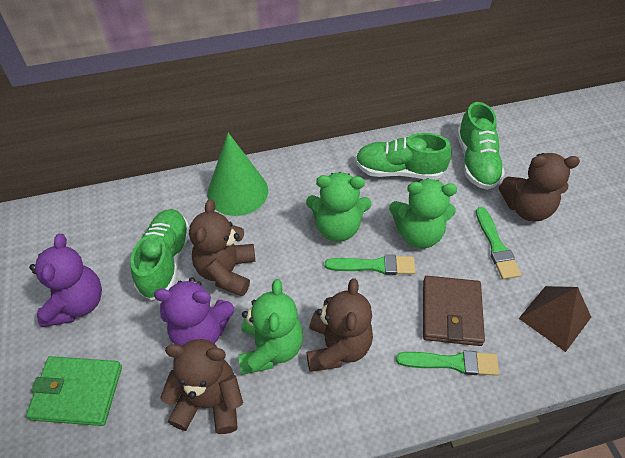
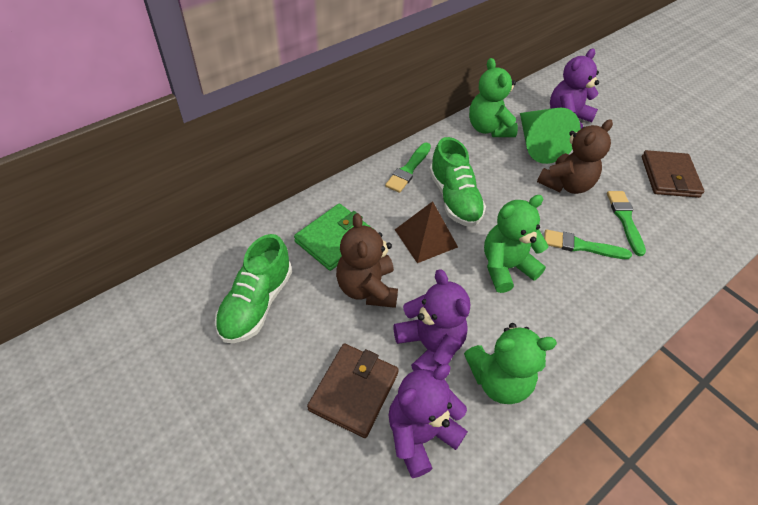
brown teddy bear: 4 -> 2
brown wallet: 1 -> 2
green shoe: 3 -> 2
purple teddy bear: 2 -> 3

